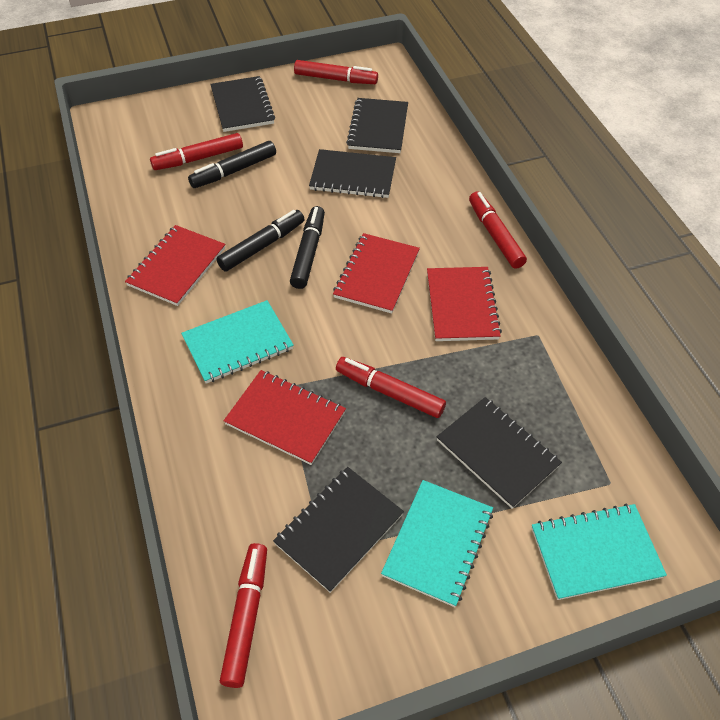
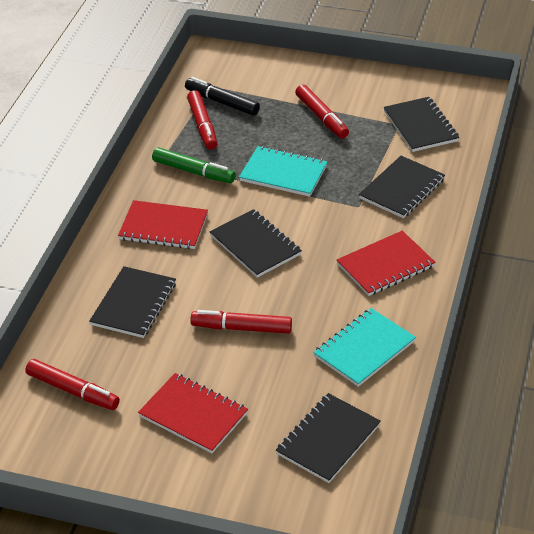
black marker: 3 -> 1
green marker: 0 -> 1
red marker: 5 -> 4
red notebook: 4 -> 3
turquoise notebook: 3 -> 2

